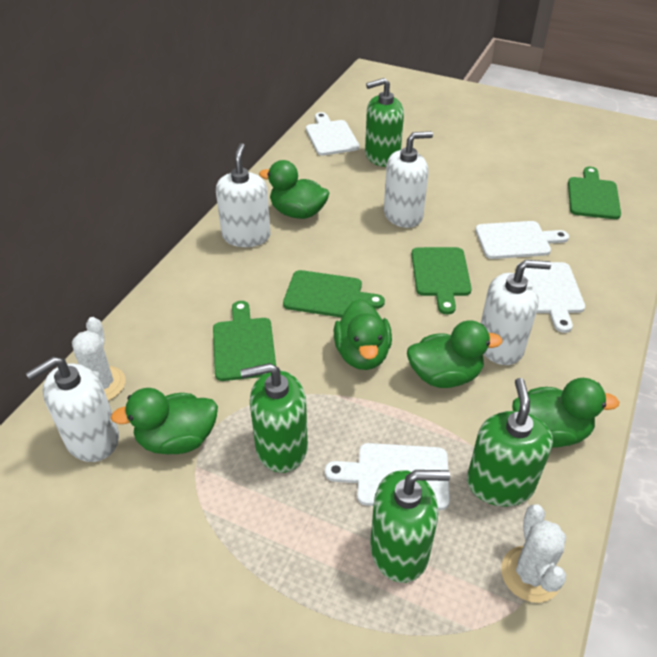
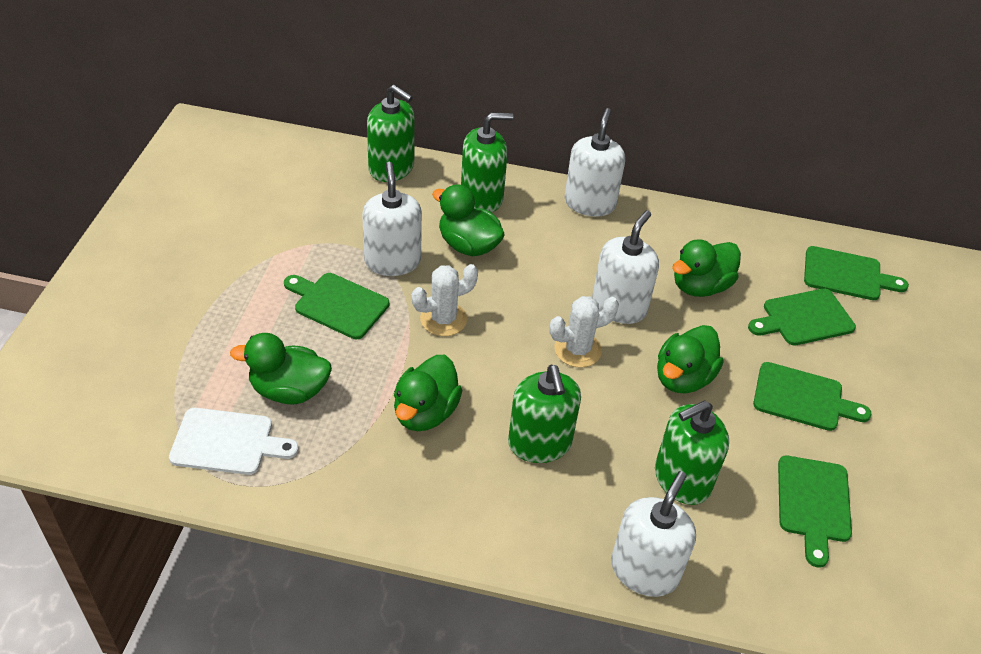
green cutting board: 4 -> 5
white cutting board: 4 -> 1

